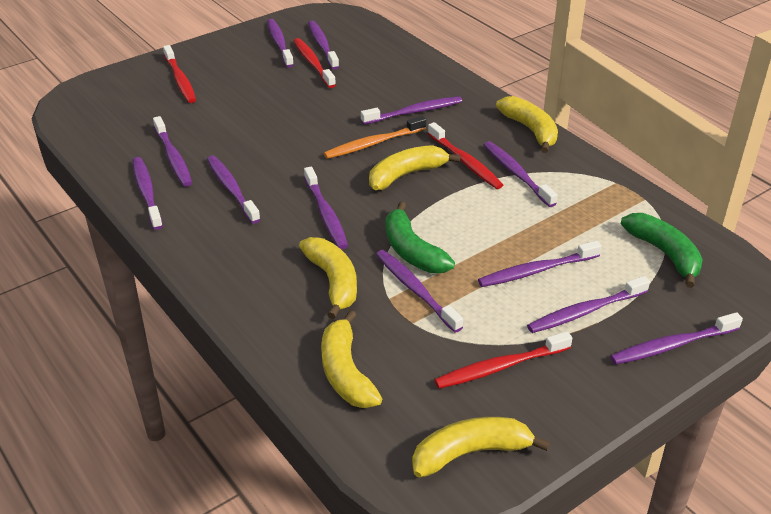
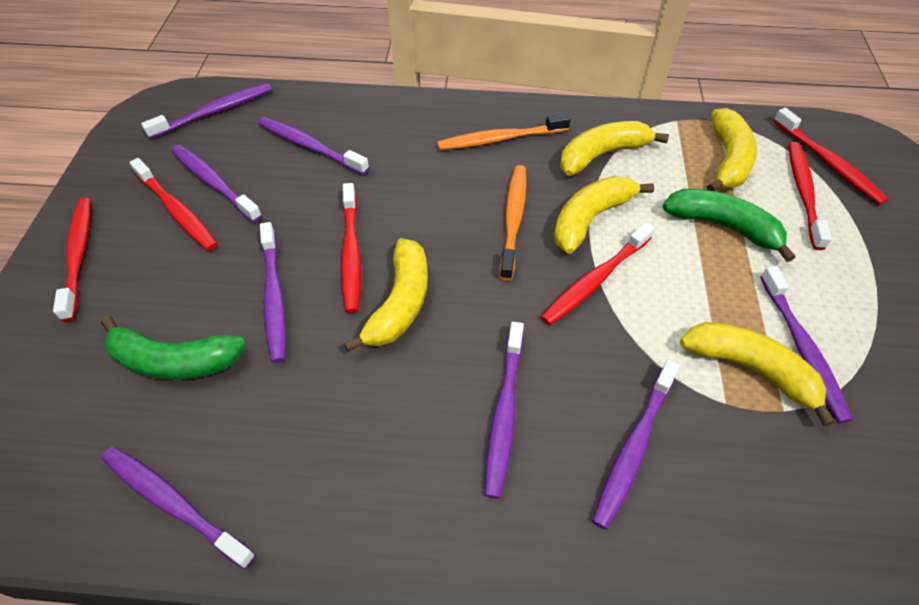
orange toothbrush: 1 -> 2
purple toothbrush: 12 -> 8
red toothbrush: 4 -> 6

